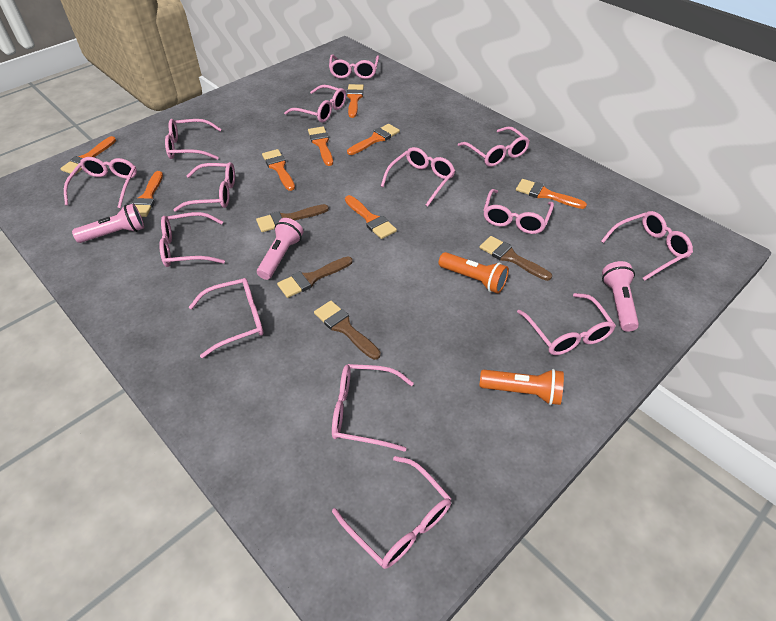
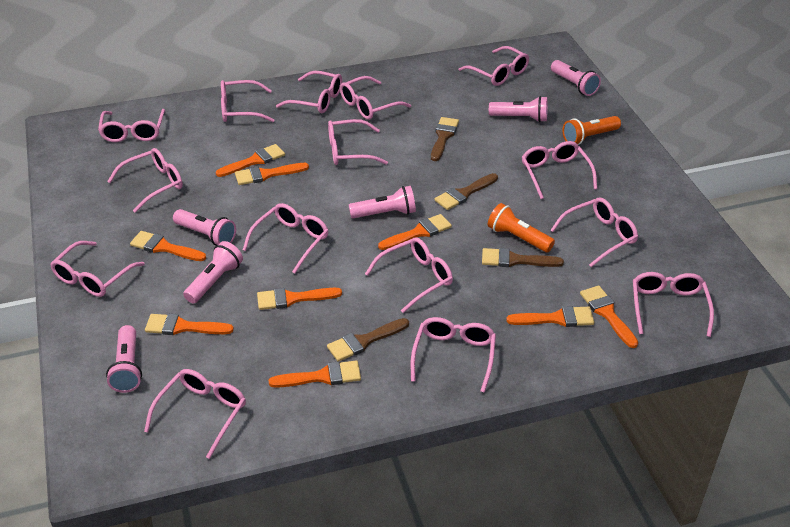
orange brush: 8 -> 9
pink flashlight: 3 -> 6
pink glasses: 14 -> 15

